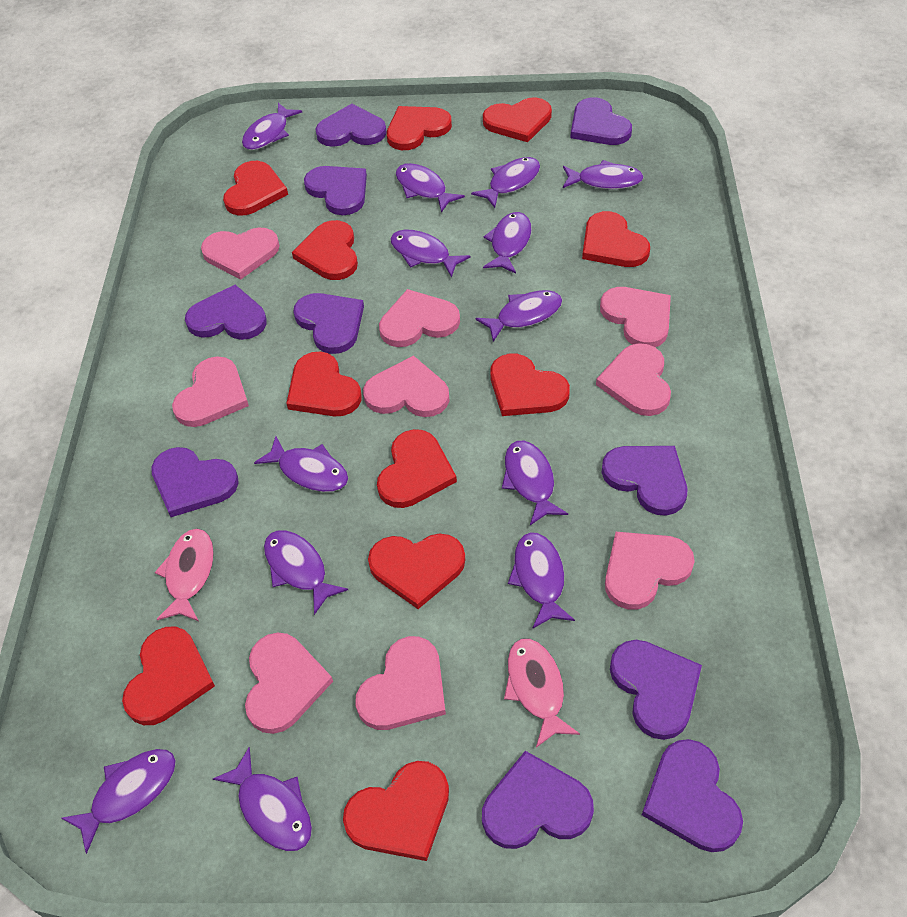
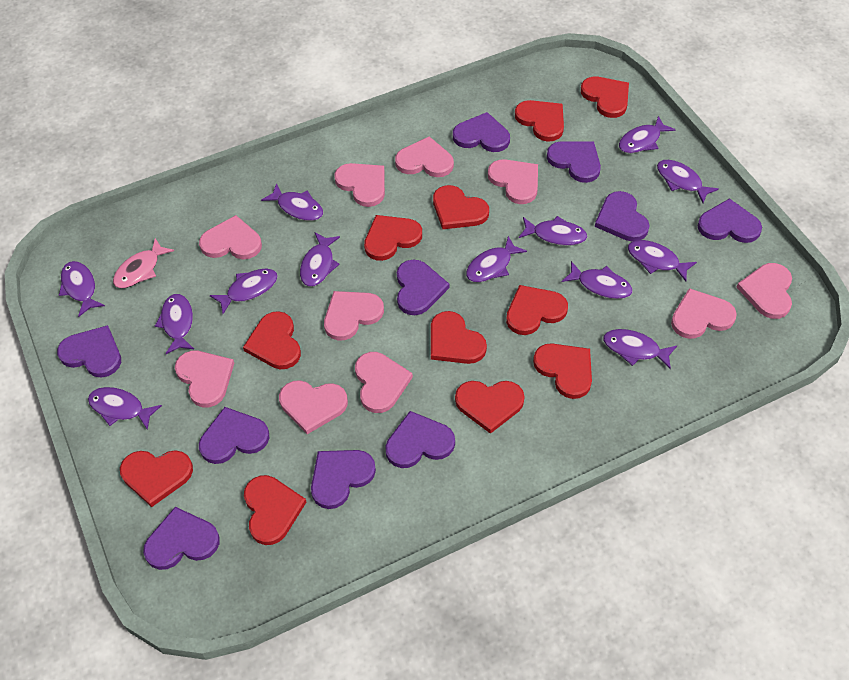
pink fish: 2 -> 1
pink heart: 9 -> 10

